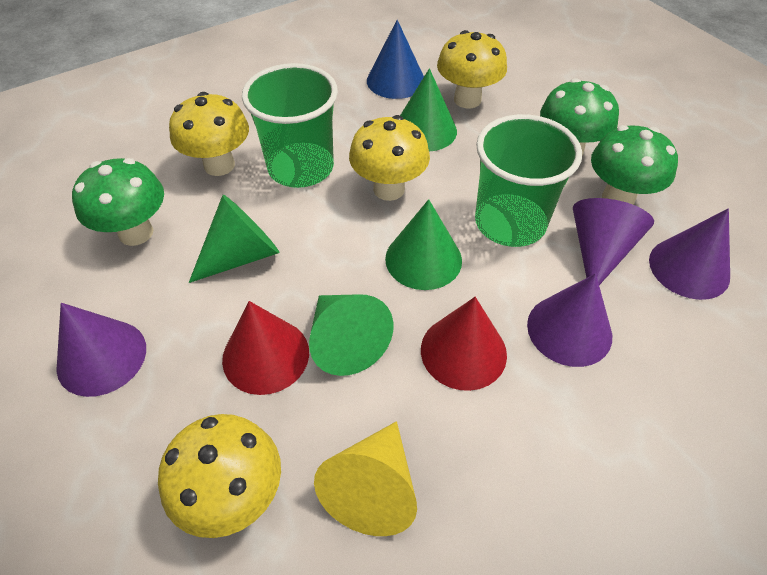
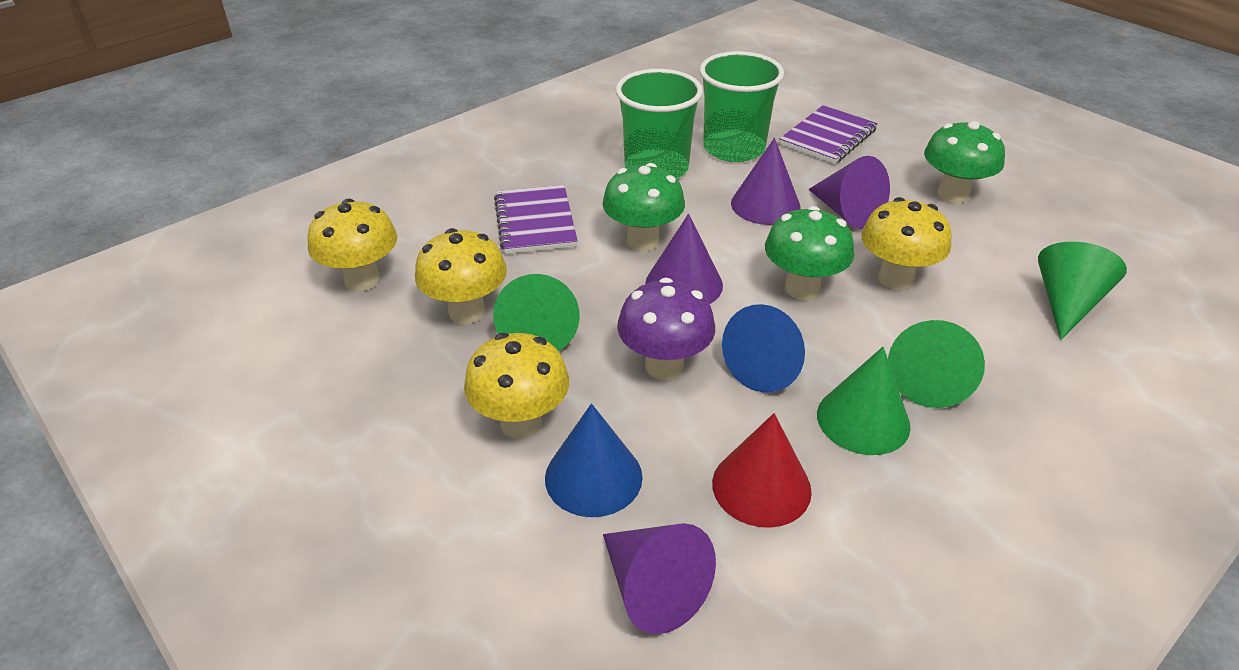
blue cone: 1 -> 2
purple mushroom: 0 -> 1
purple notebook: 0 -> 2
red cone: 2 -> 1
yellow cone: 1 -> 0

